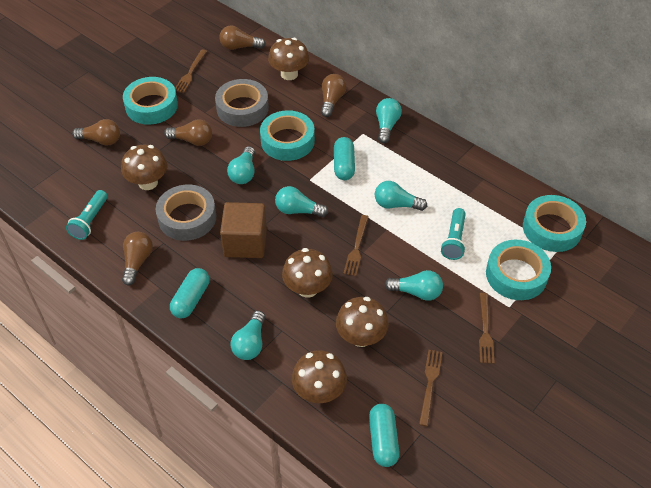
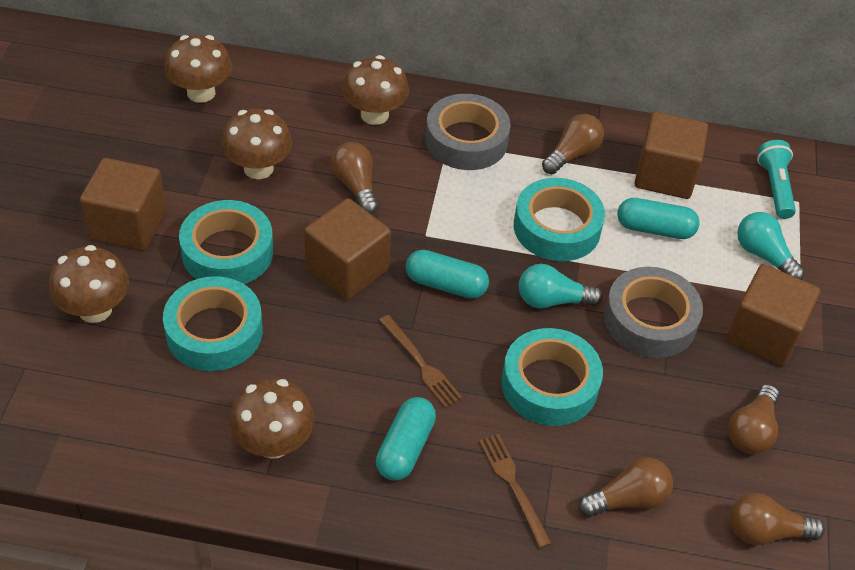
brown cube: 1 -> 4
brown fork: 4 -> 2
turquoise flashlight: 2 -> 1
turquoise light bulb: 6 -> 2

